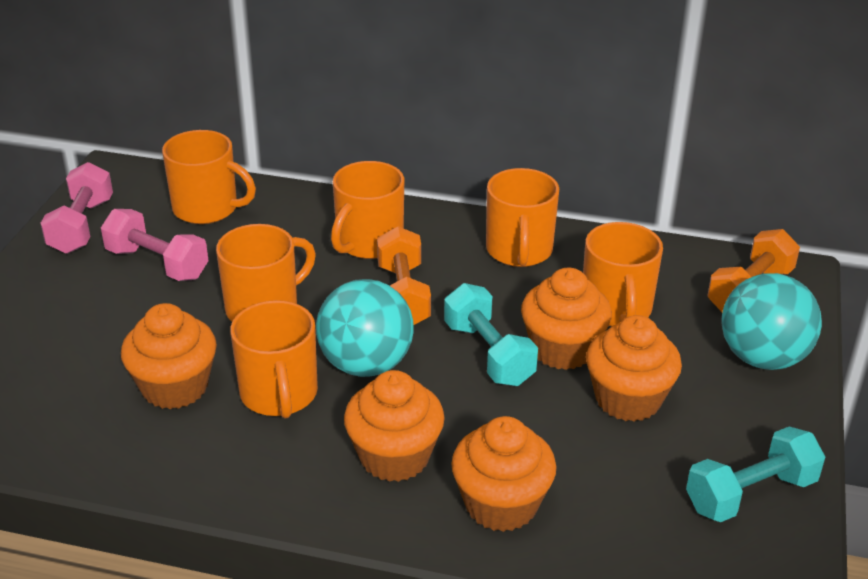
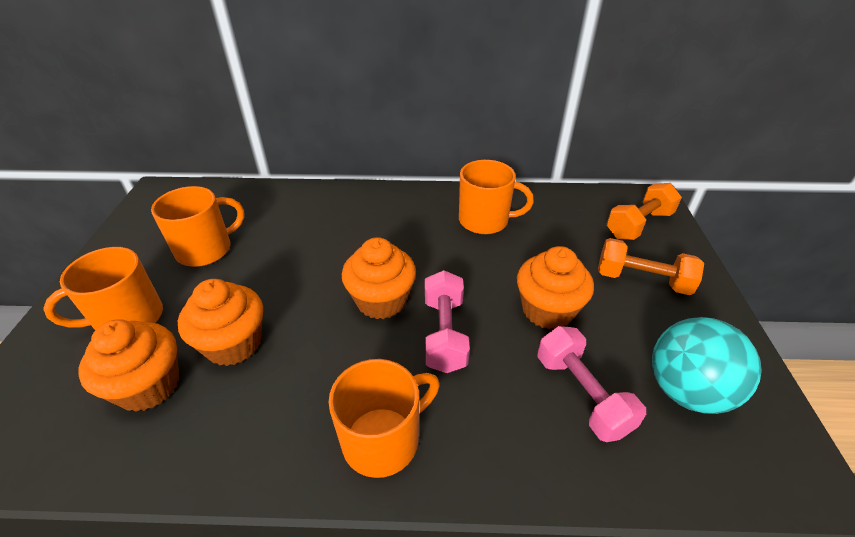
orange cupcake: 5 -> 4
orange mug: 6 -> 4
turquoise ball: 2 -> 1
turquoise dumbbell: 2 -> 0

